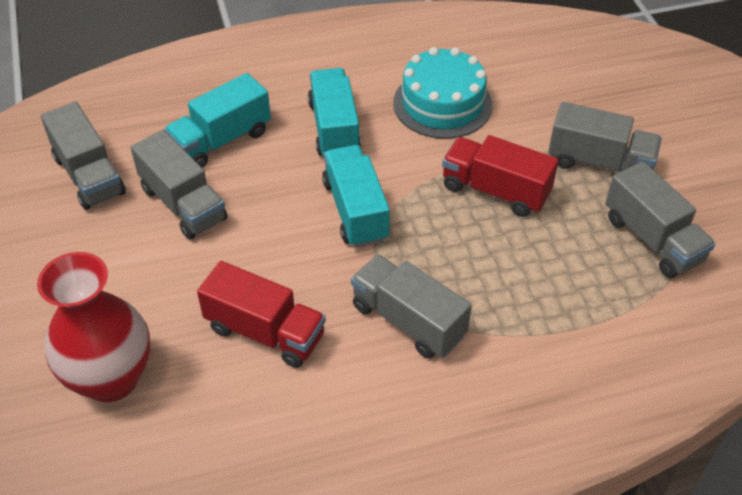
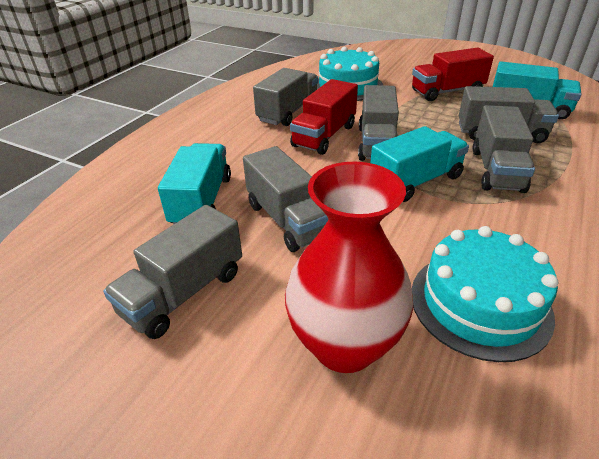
grey truck: 5 -> 6
turquoise cake: 1 -> 2

